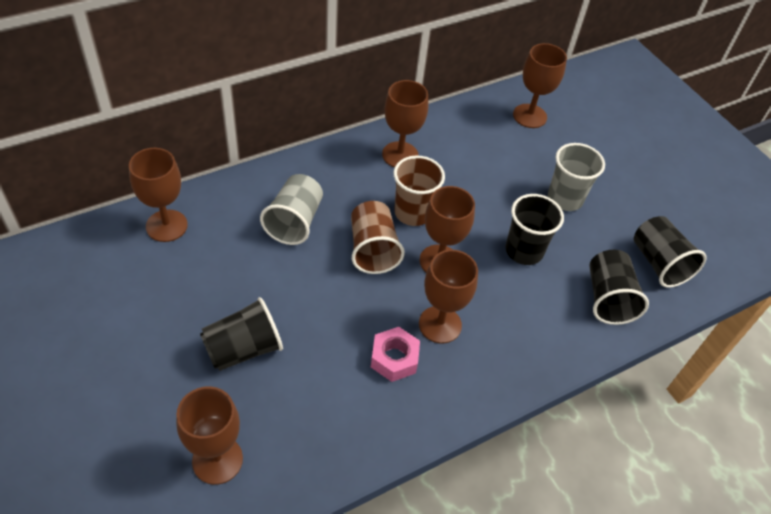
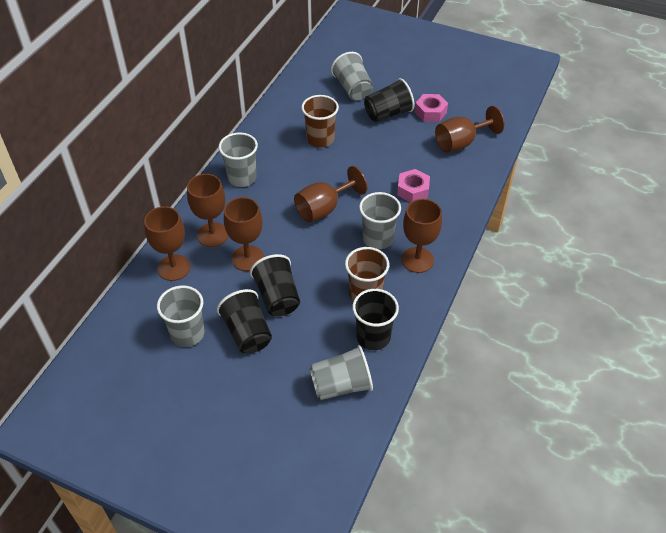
grey cup: 2 -> 5
pink nut: 1 -> 2

